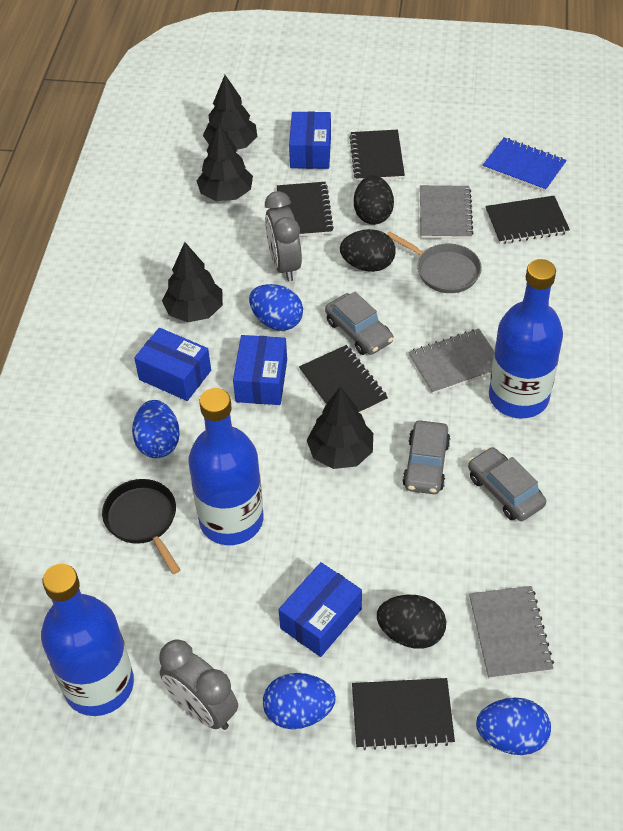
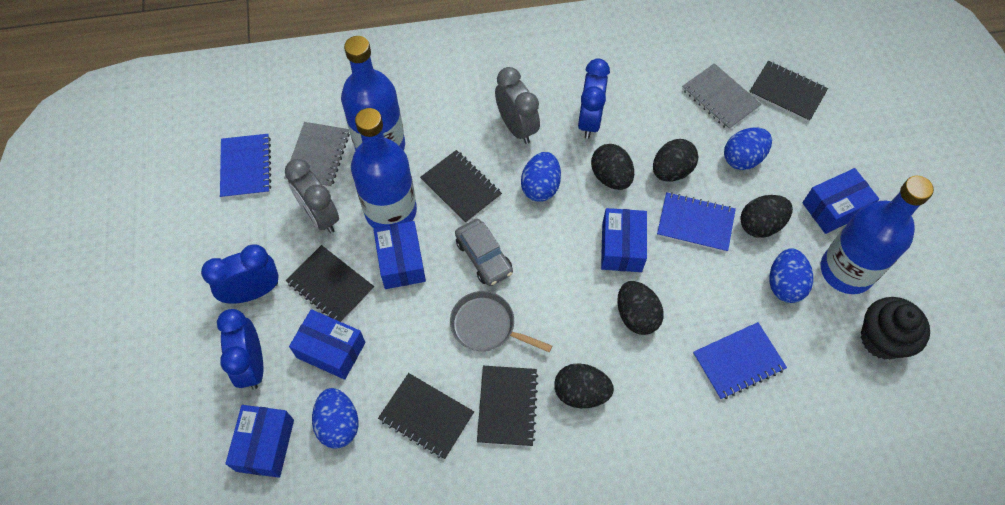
black cupcake: 0 -> 1
black egg: 3 -> 5
black pan: 1 -> 0
black tree: 4 -> 0
blue box: 4 -> 5
blue clock: 0 -> 3
blue notebook: 1 -> 3
grey car: 3 -> 1
grey notebook: 3 -> 2

